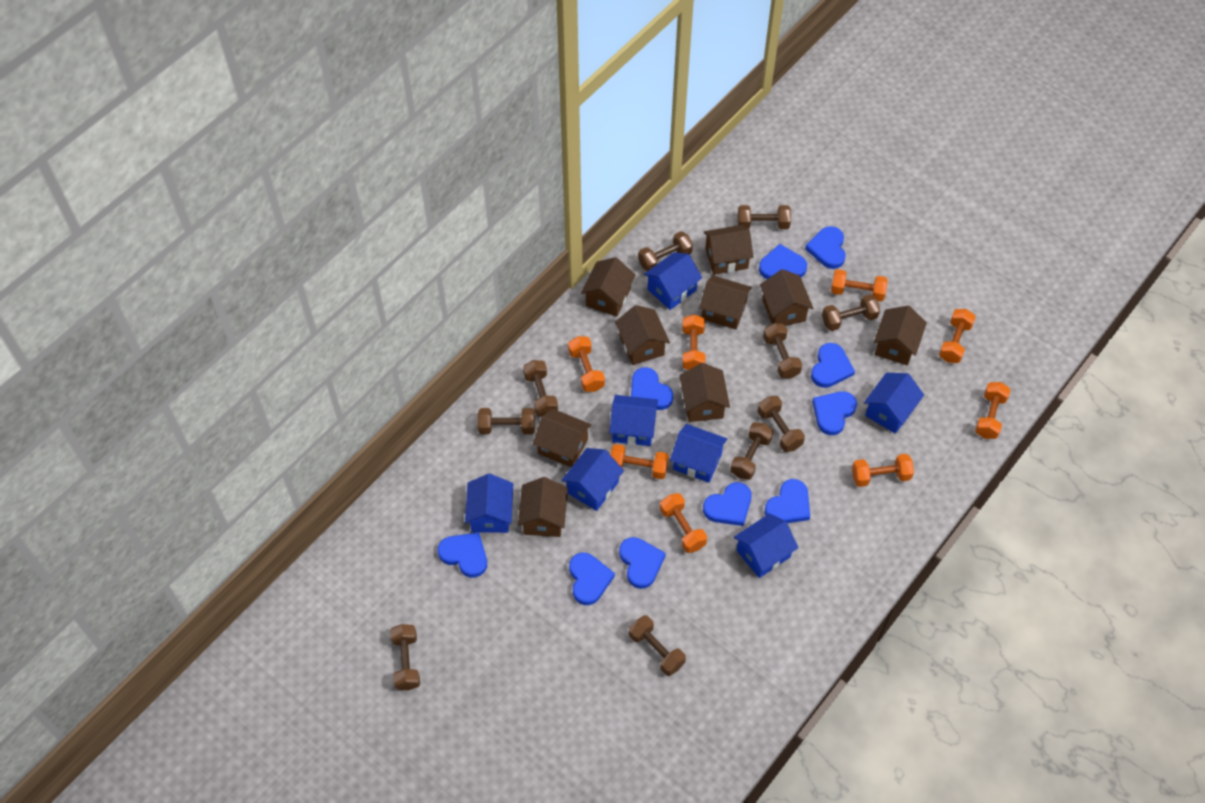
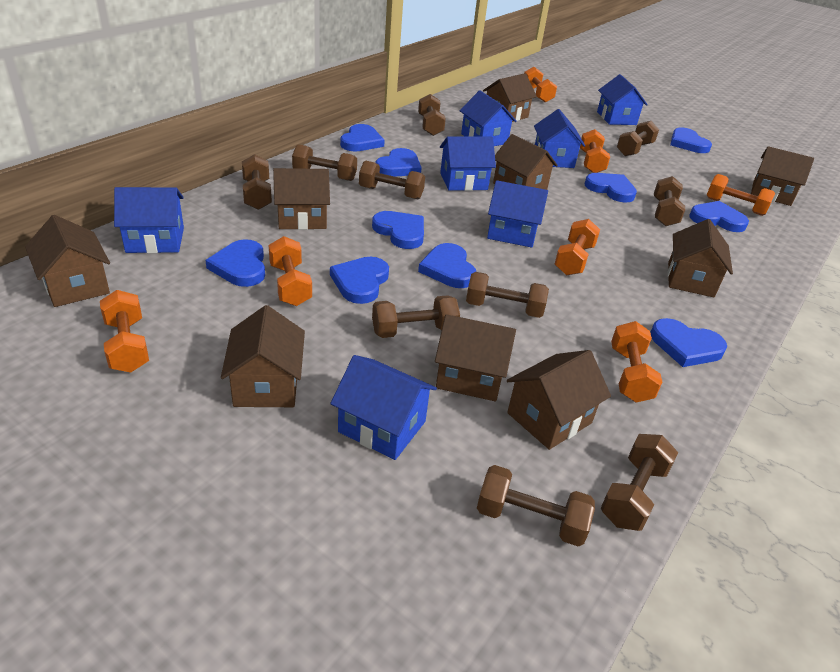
orange dumbbell: 8 -> 7

